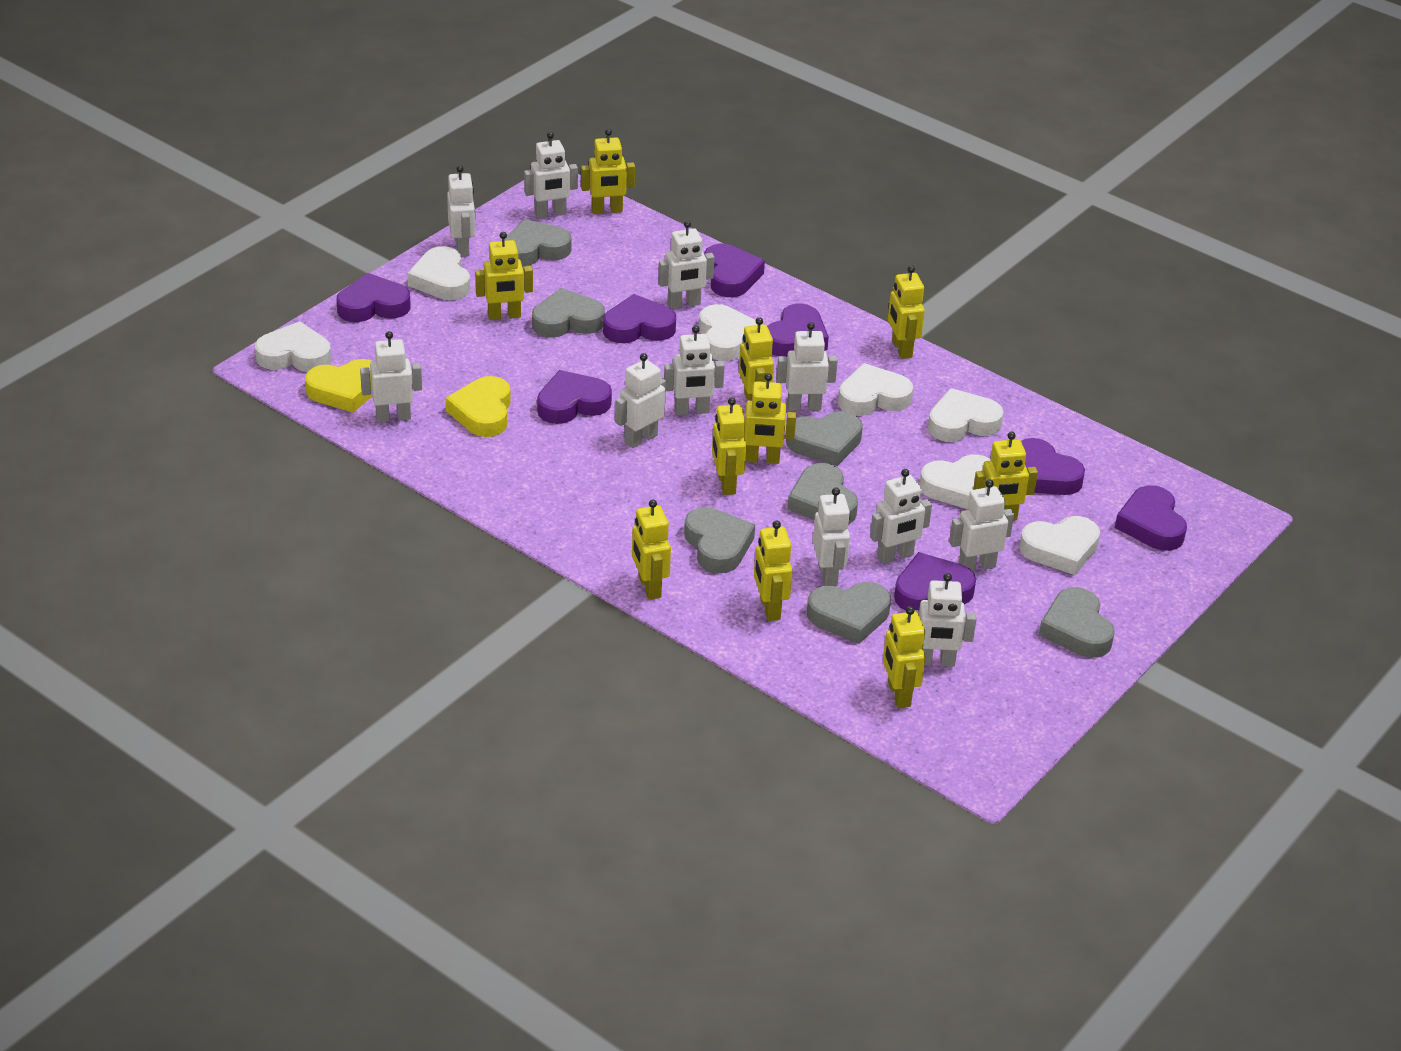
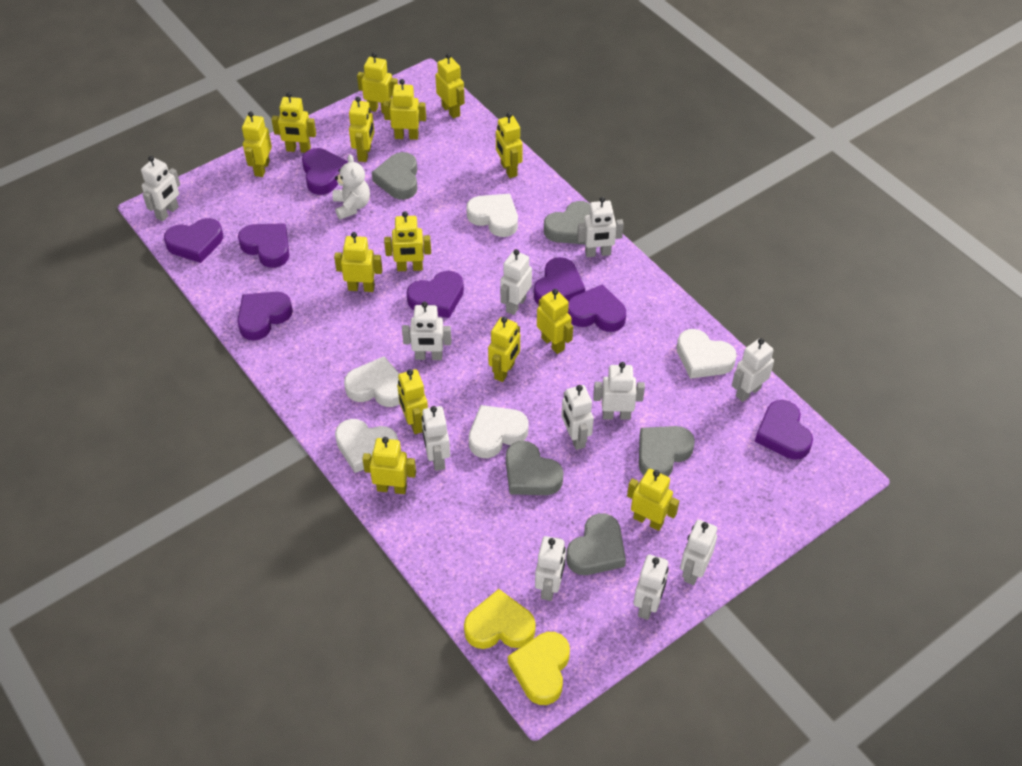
grey heart: 7 -> 5
white heart: 7 -> 5
white teddy bear: 0 -> 1
yellow robot: 10 -> 14

